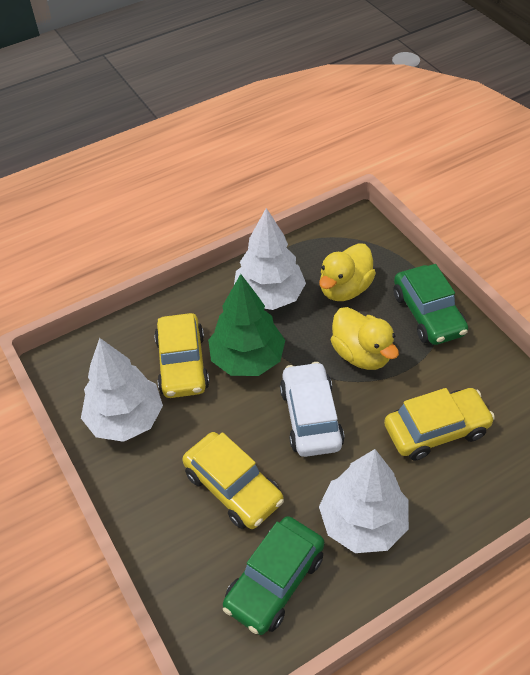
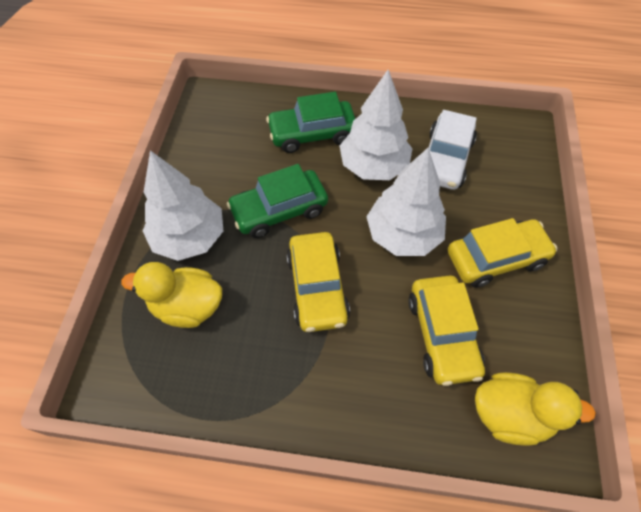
green tree: 1 -> 0

